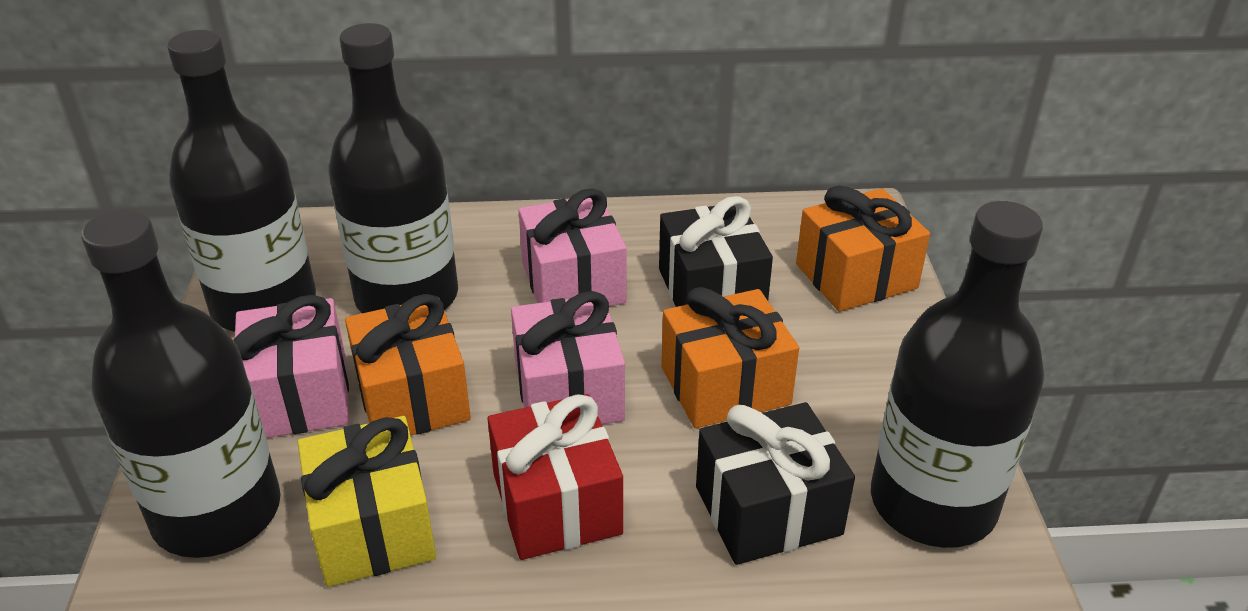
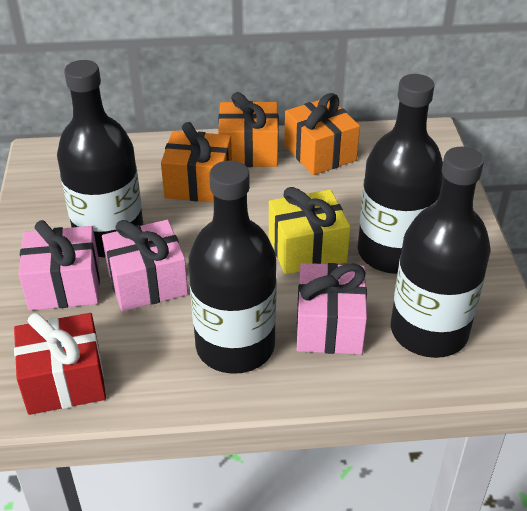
black gift: 2 -> 0

